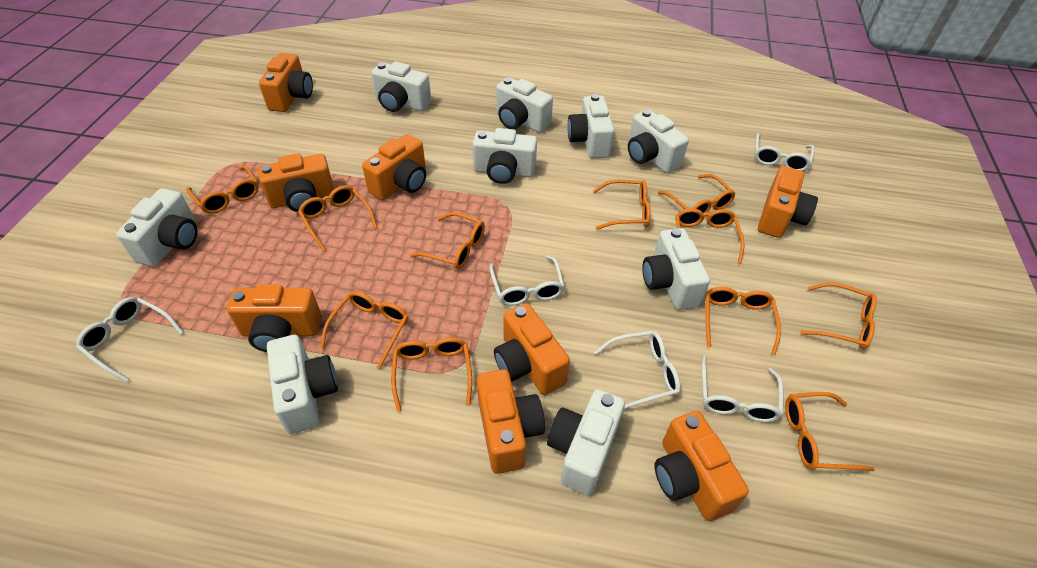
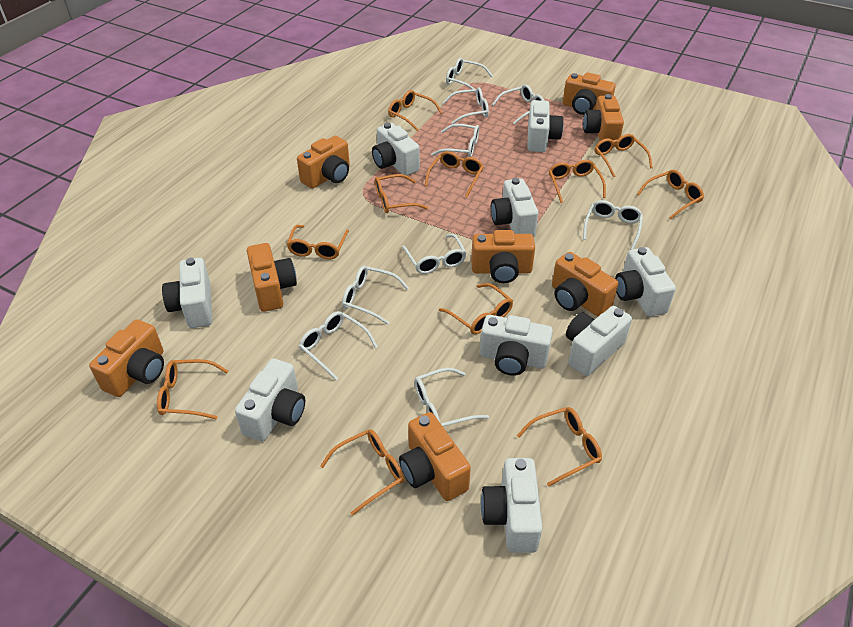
white glasses: 5 -> 9

